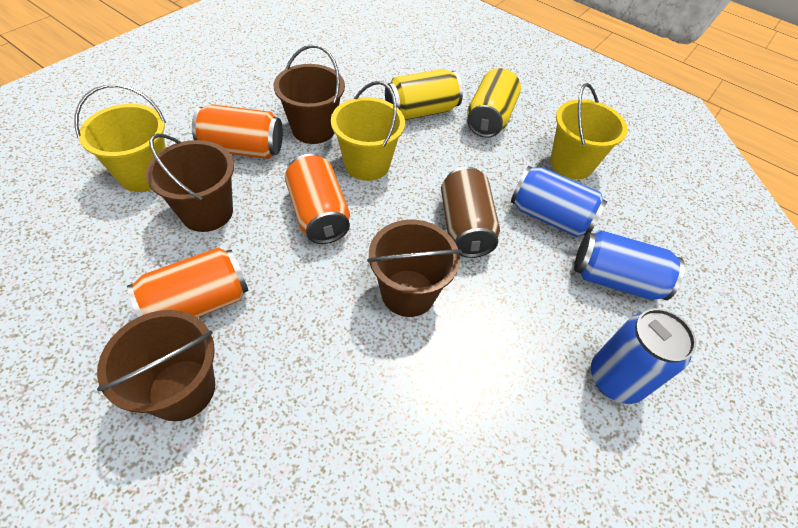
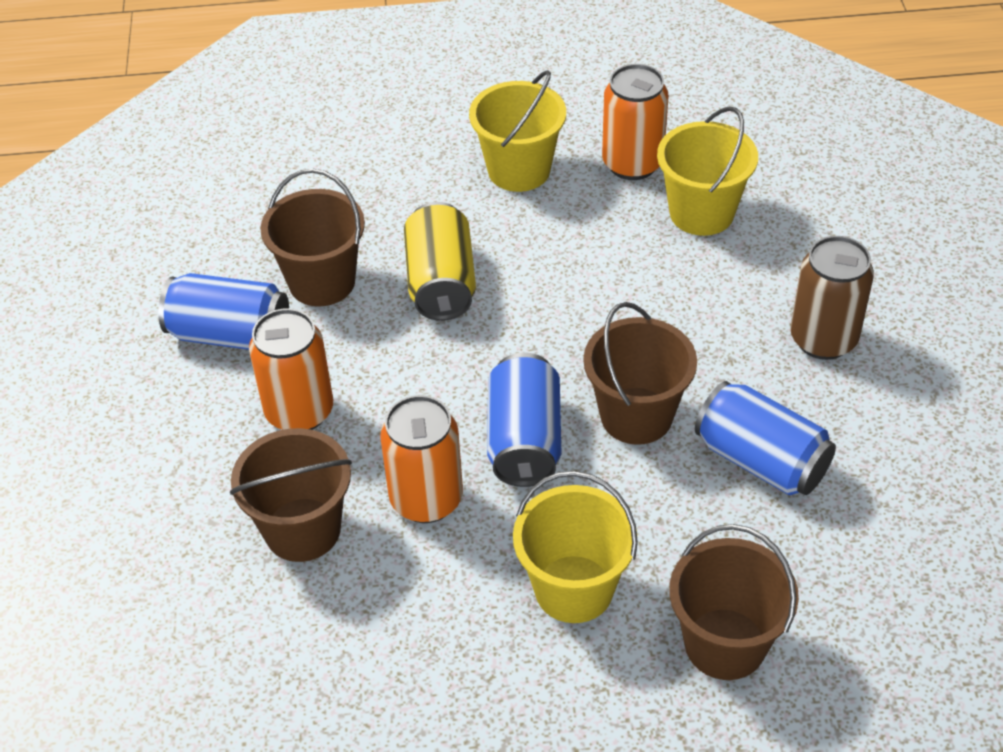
yellow can: 2 -> 1

